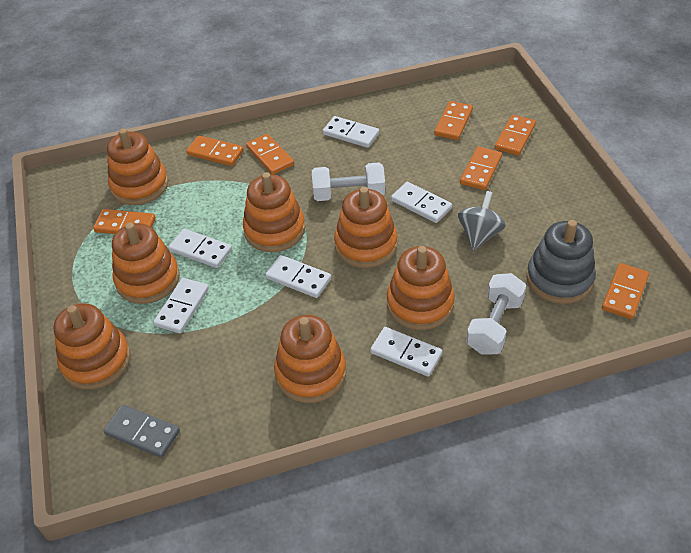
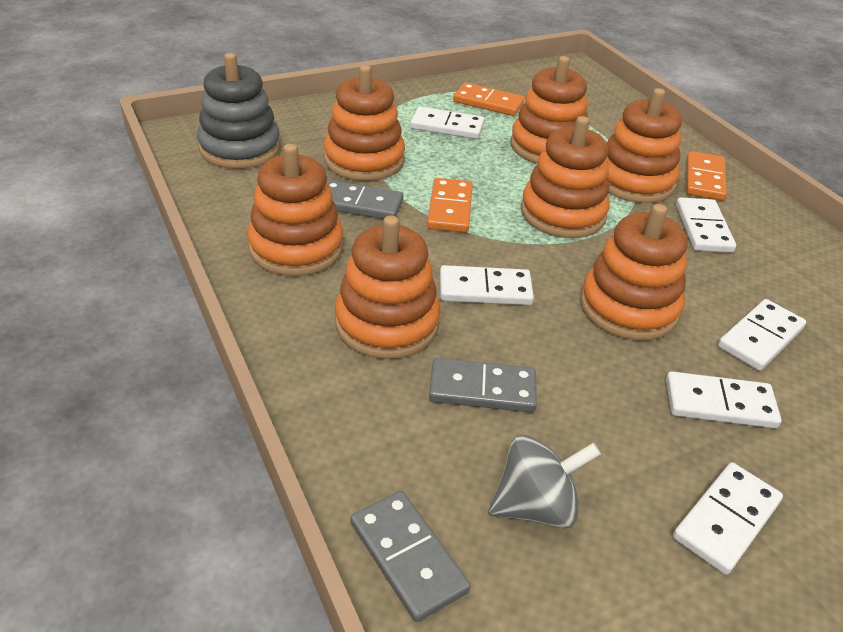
grey domino: 1 -> 3
orange domino: 7 -> 3
white dumbbell: 2 -> 0

